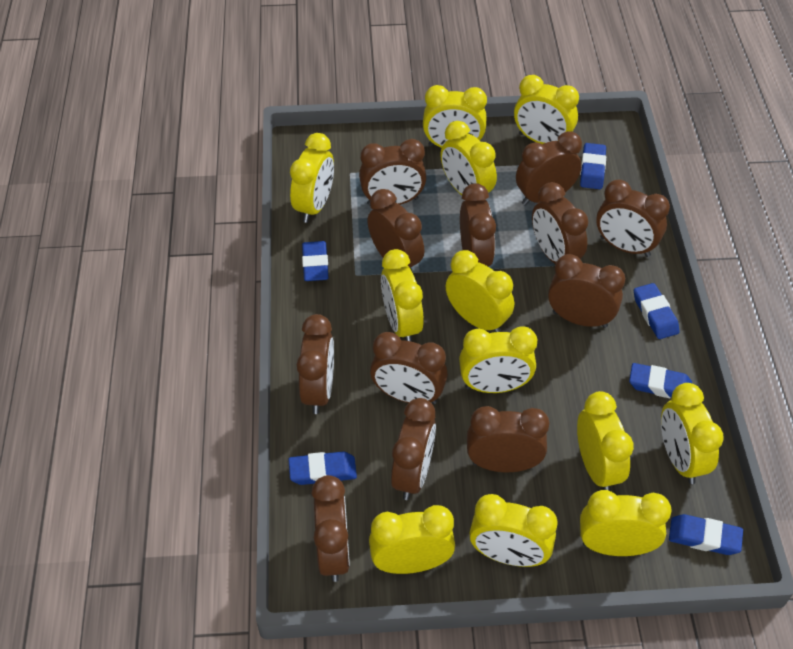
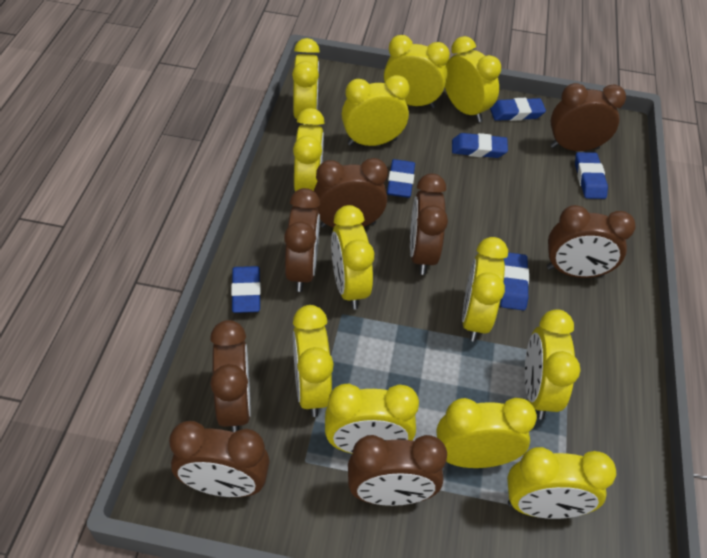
brown clock: 12 -> 8

